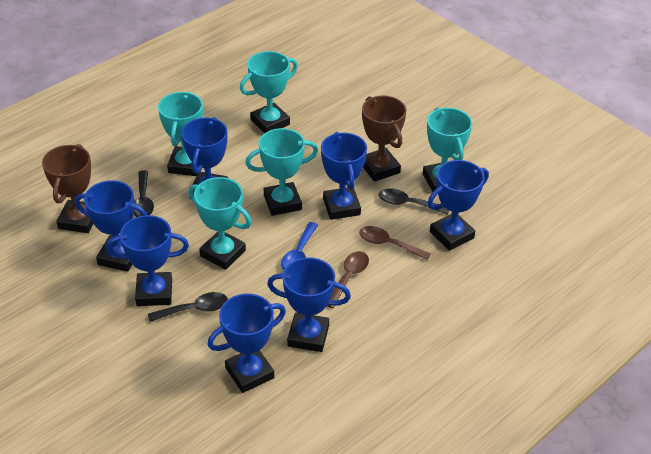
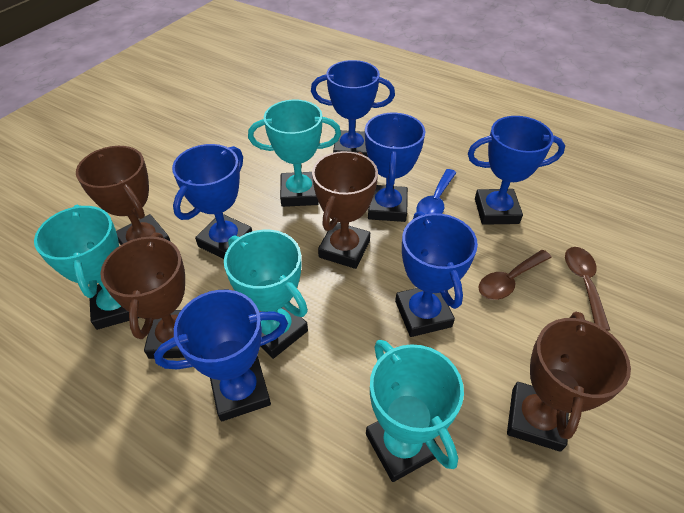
black spoon: 3 -> 0
blue trophy: 7 -> 6
brown trophy: 2 -> 4
turquoise trophy: 5 -> 4

